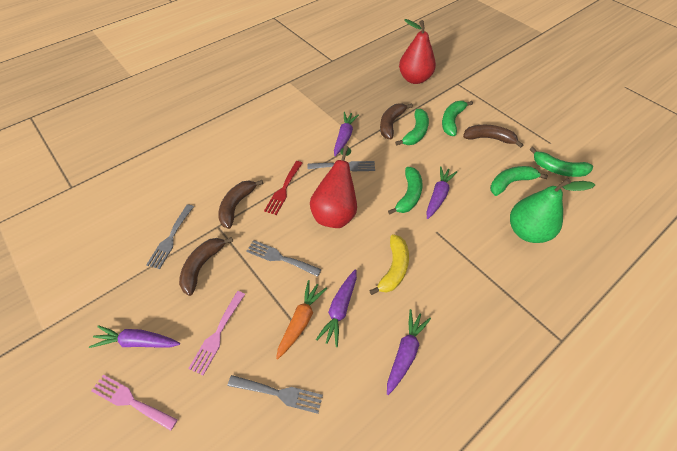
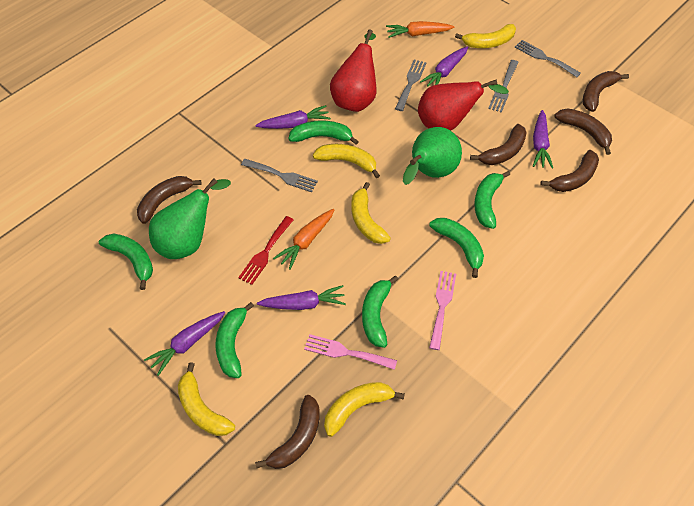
brown banana: 4 -> 6
green banana: 5 -> 6
green pear: 1 -> 2
orange carrot: 1 -> 2
yellow banana: 1 -> 5

